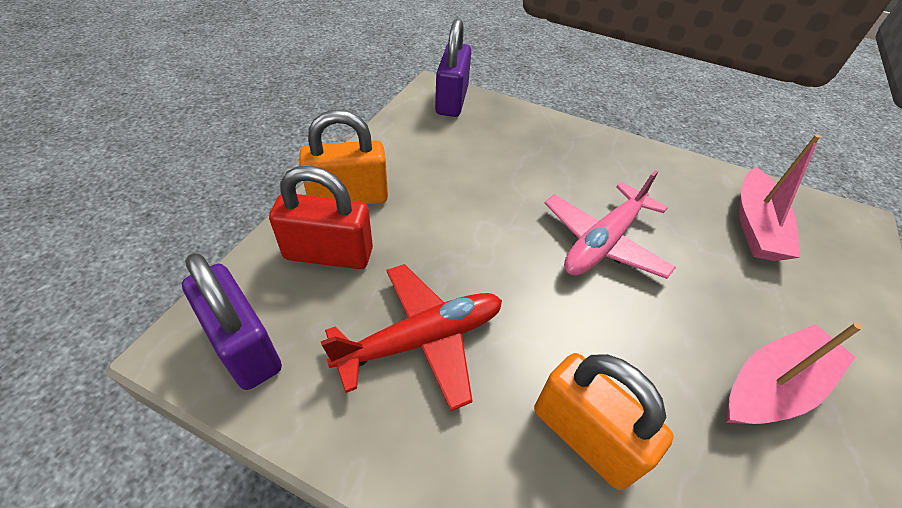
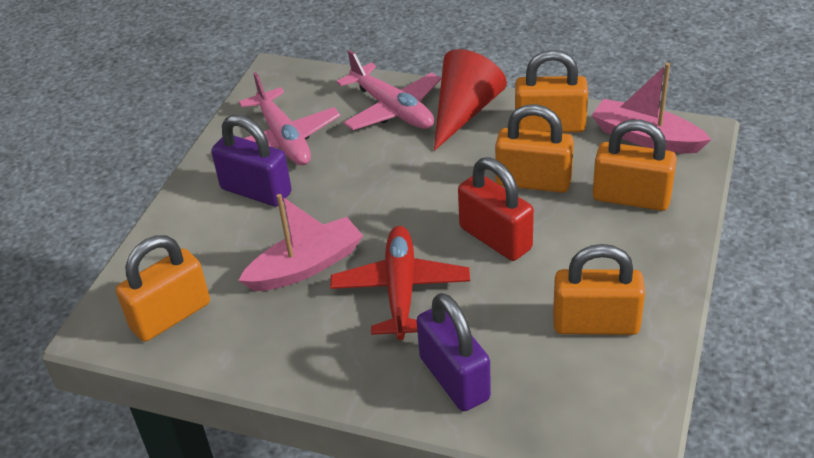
orange padlock: 2 -> 5
pink plane: 1 -> 2
red cone: 0 -> 1

